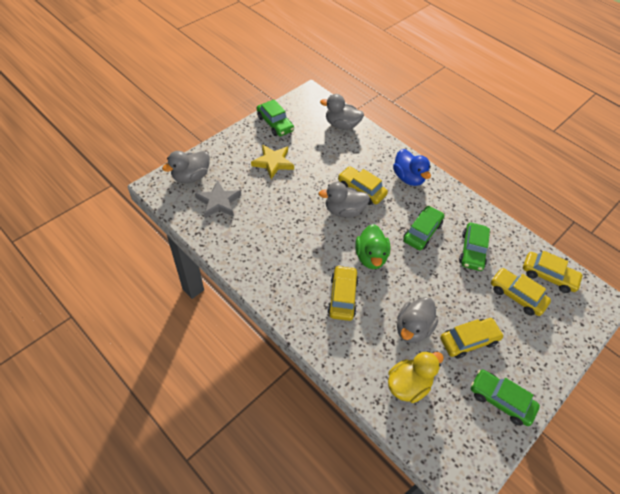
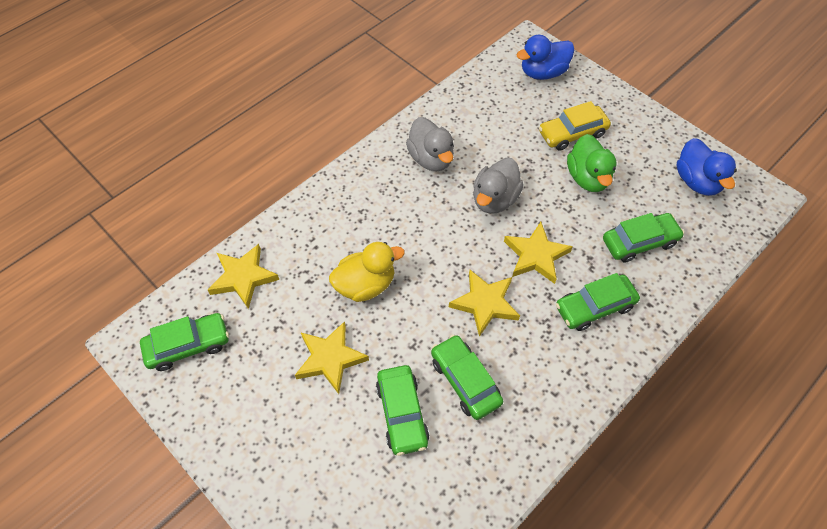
blue duck: 1 -> 2
green car: 4 -> 5
grey duck: 4 -> 2
grey star: 1 -> 0
yellow car: 5 -> 1
yellow star: 1 -> 4

